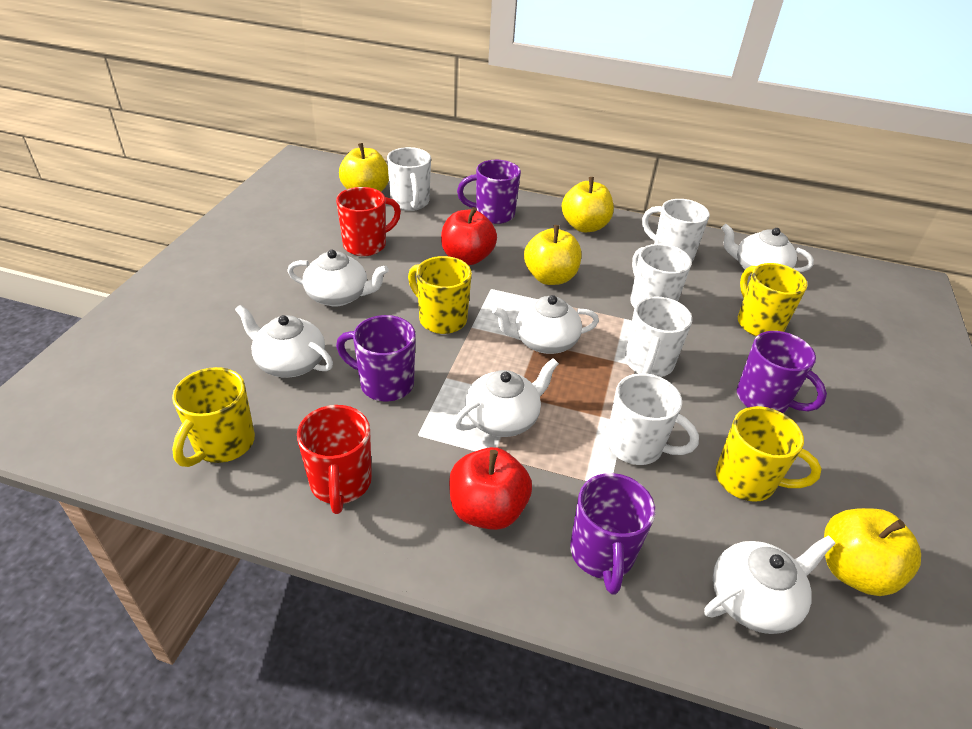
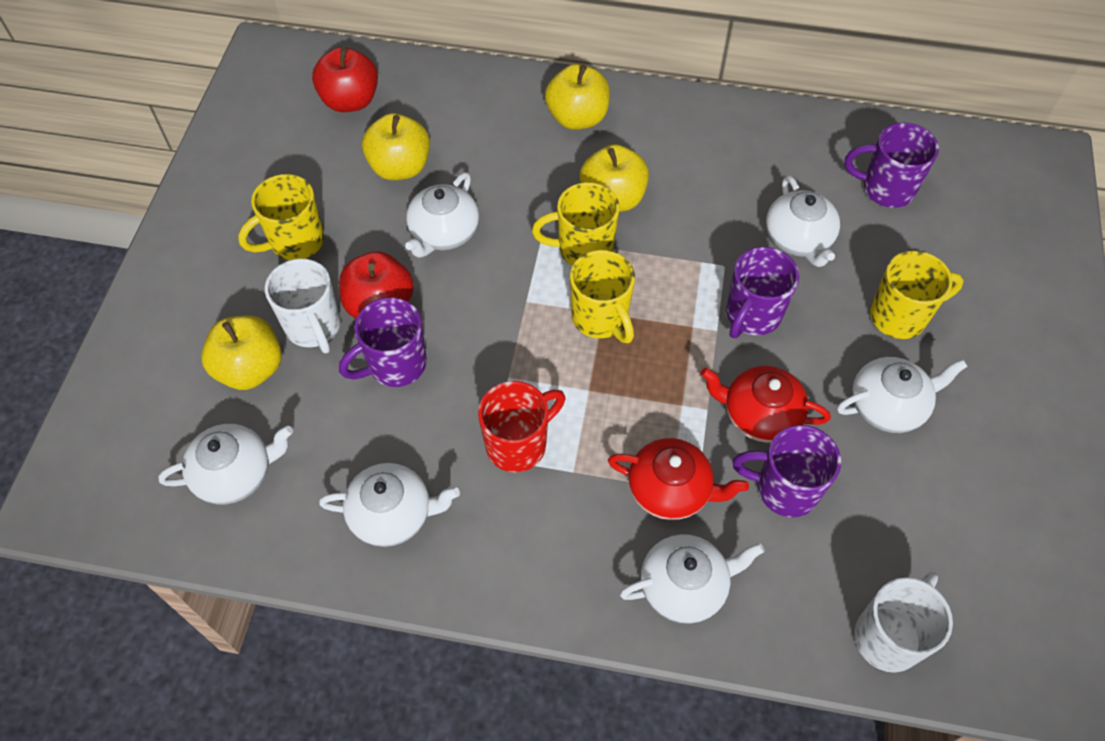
red mug: 2 -> 1
red teapot: 0 -> 2
white mug: 5 -> 2

